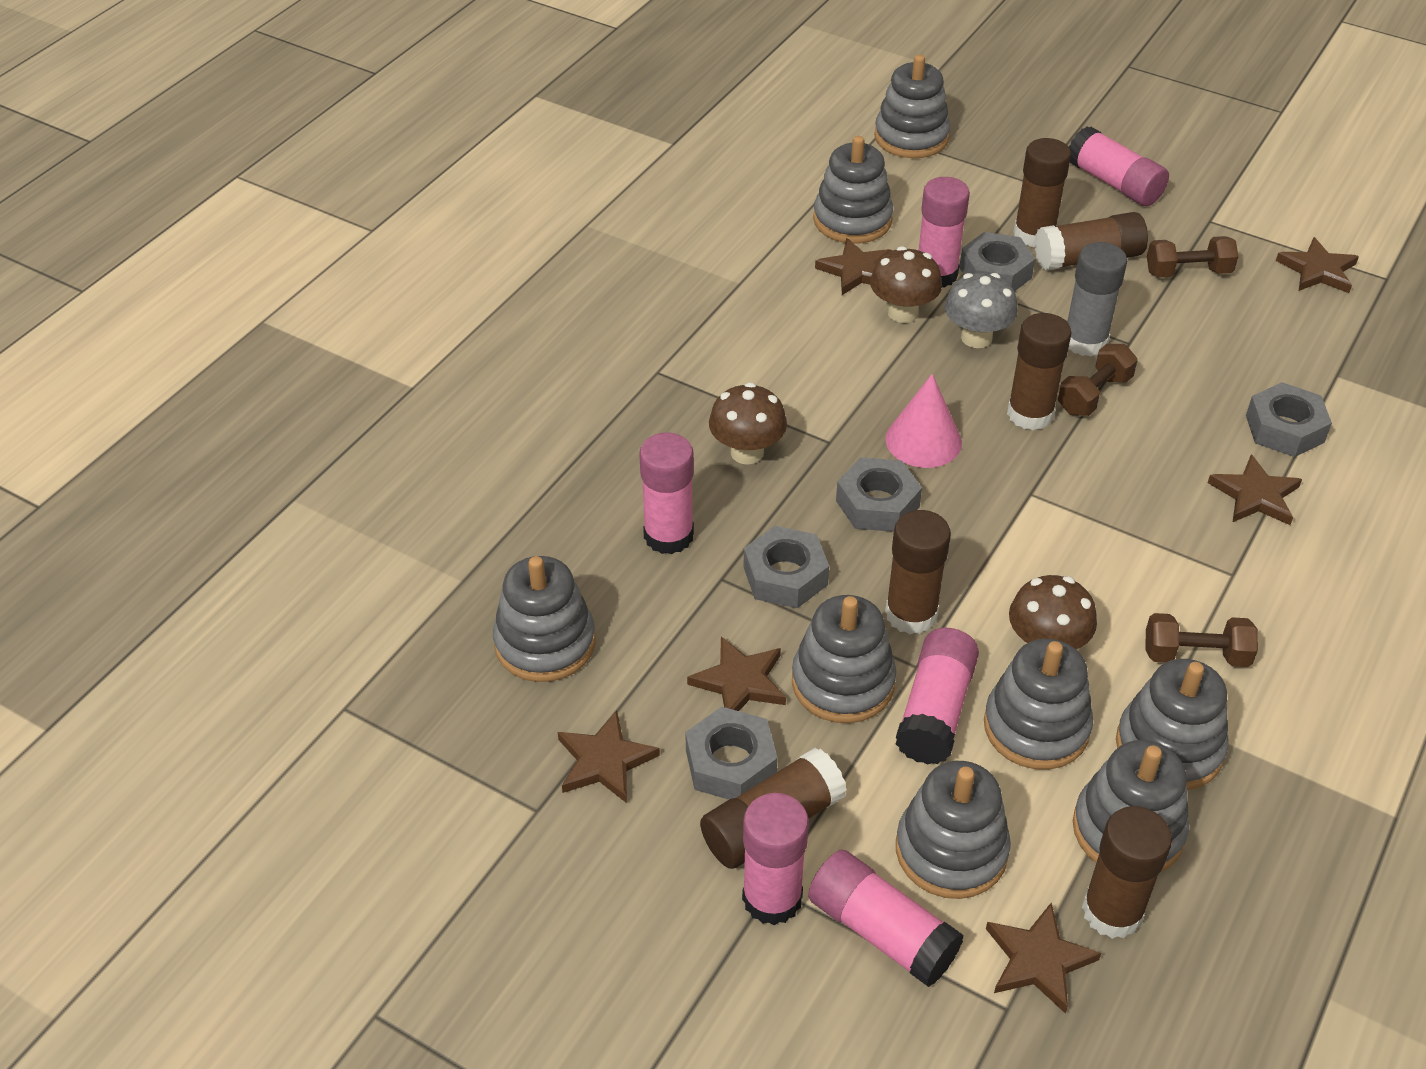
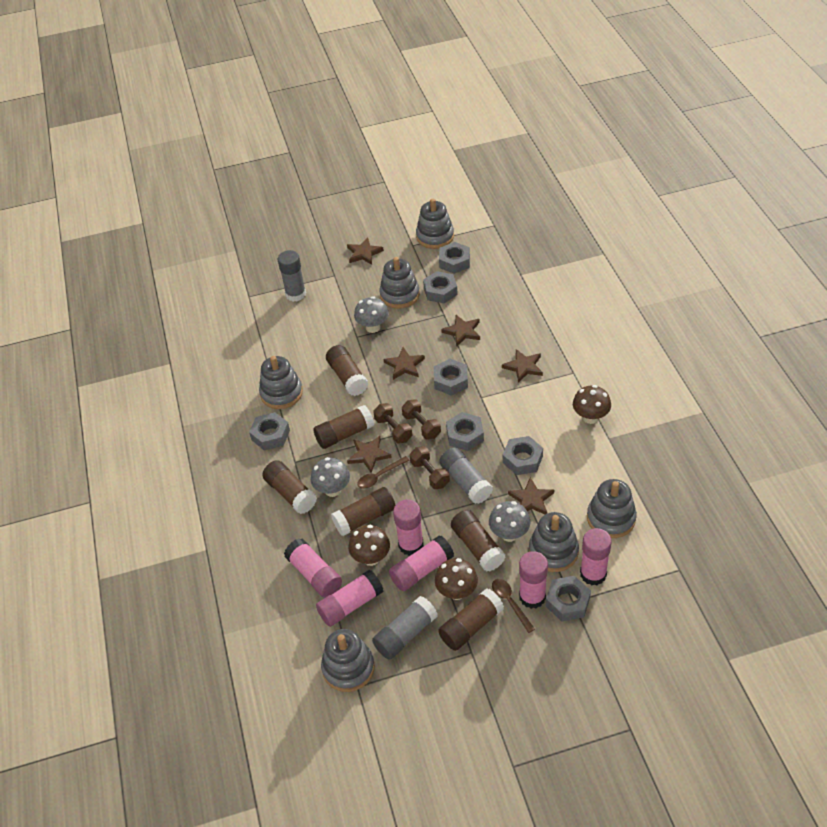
brown spoon: 0 -> 2
grey glue stick: 1 -> 3
grey mushroom: 1 -> 3
grey nut: 5 -> 7
grey stacking toy: 8 -> 6
pink cone: 1 -> 0

